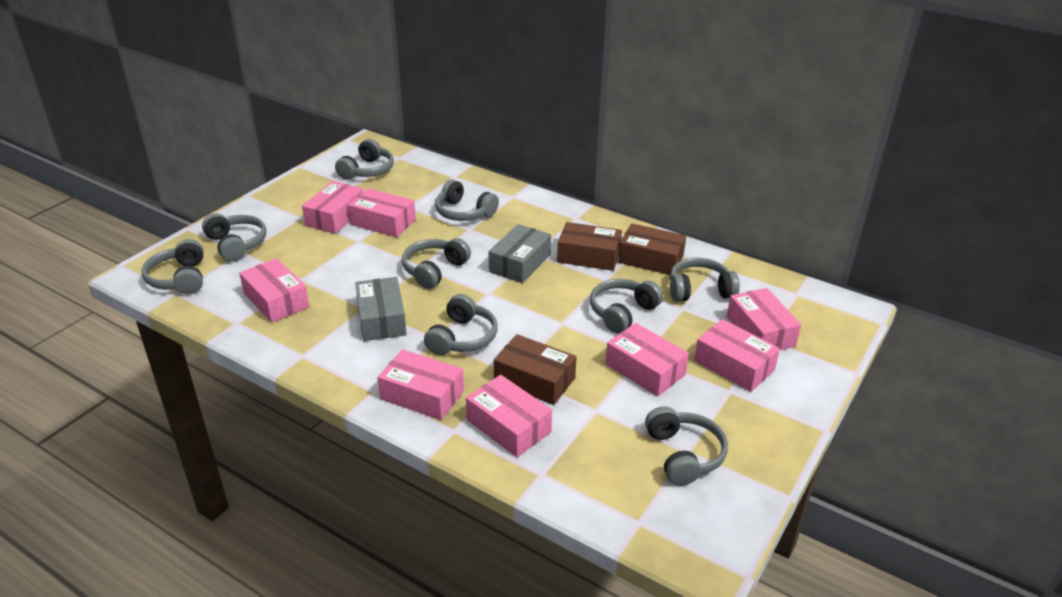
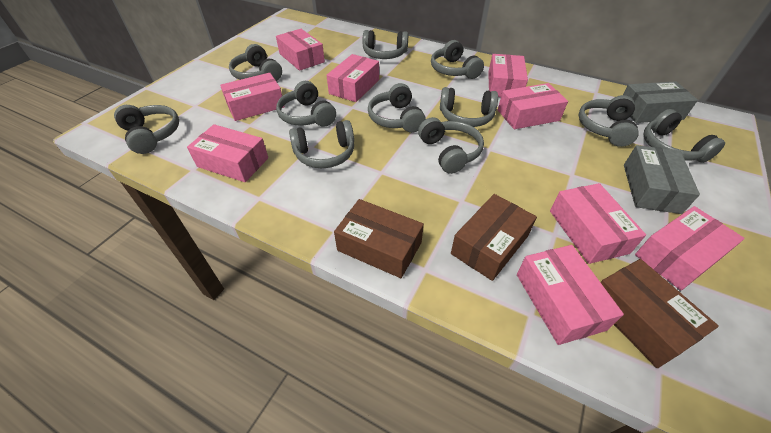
grey headphones: 9 -> 11
pink box: 8 -> 9

